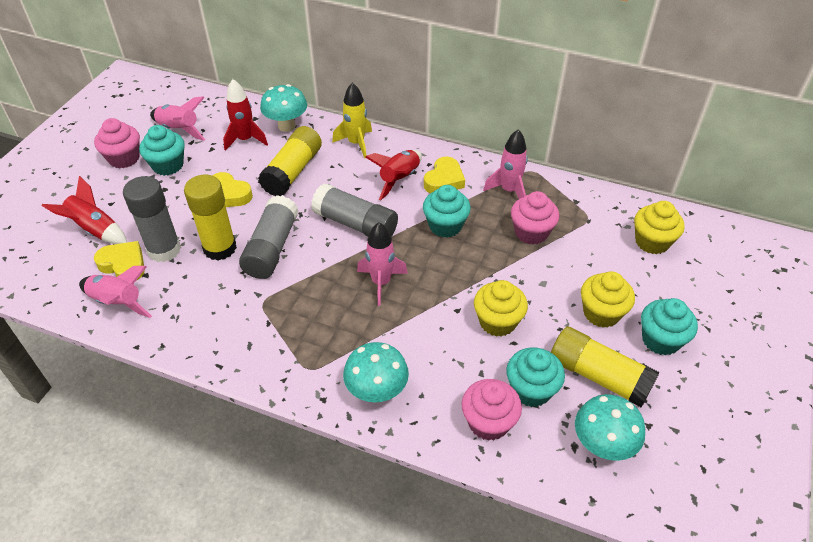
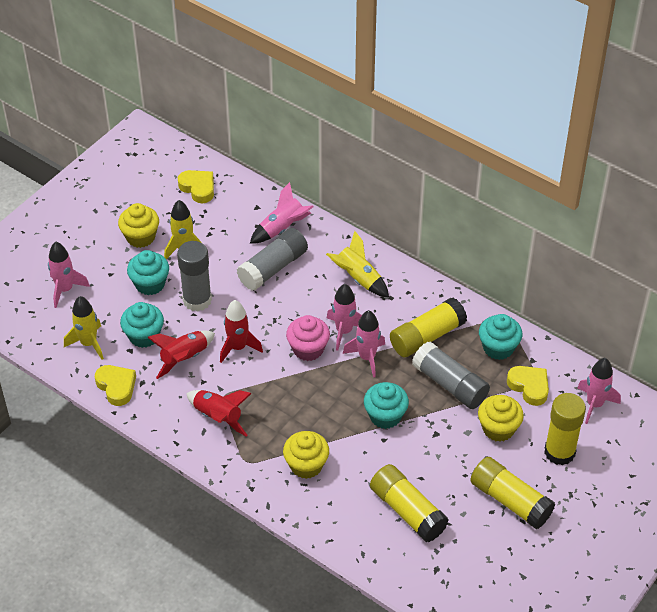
pink cupcake: 3 -> 1
pink rocket: 4 -> 5
turquoise mushroom: 3 -> 0
yellow glue stick: 3 -> 4
yellow rocket: 1 -> 3

